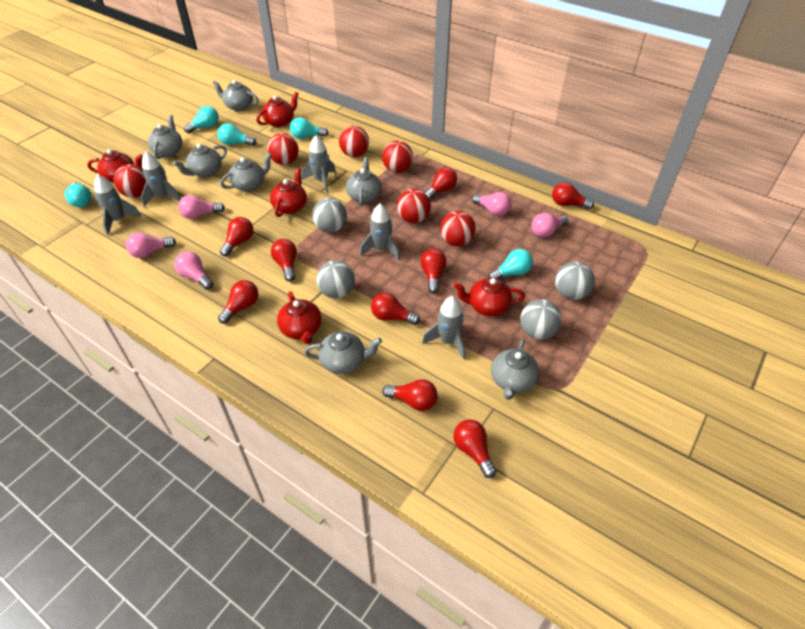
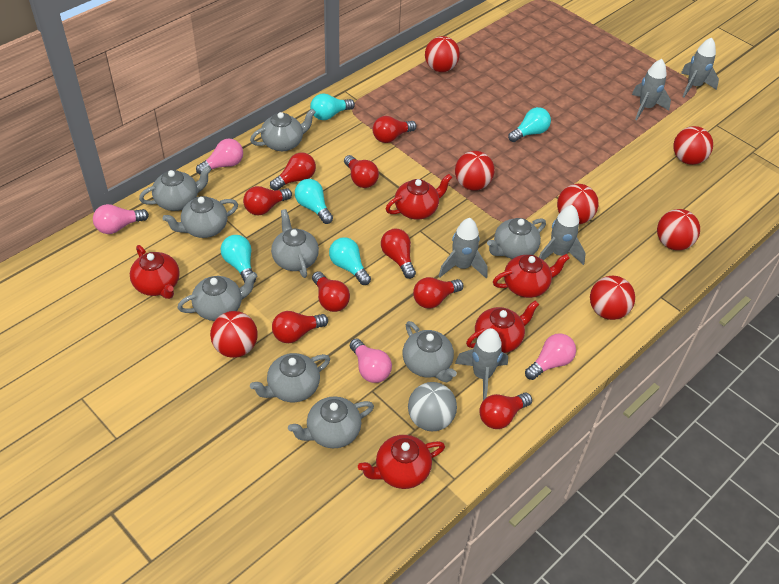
grey ball: 4 -> 1
grey teapot: 7 -> 9
pink light bulb: 5 -> 4
red ball: 6 -> 7

